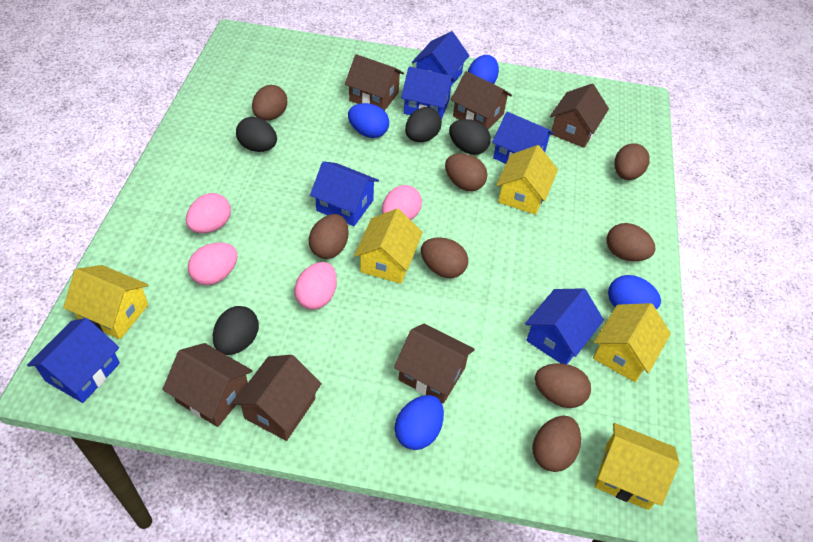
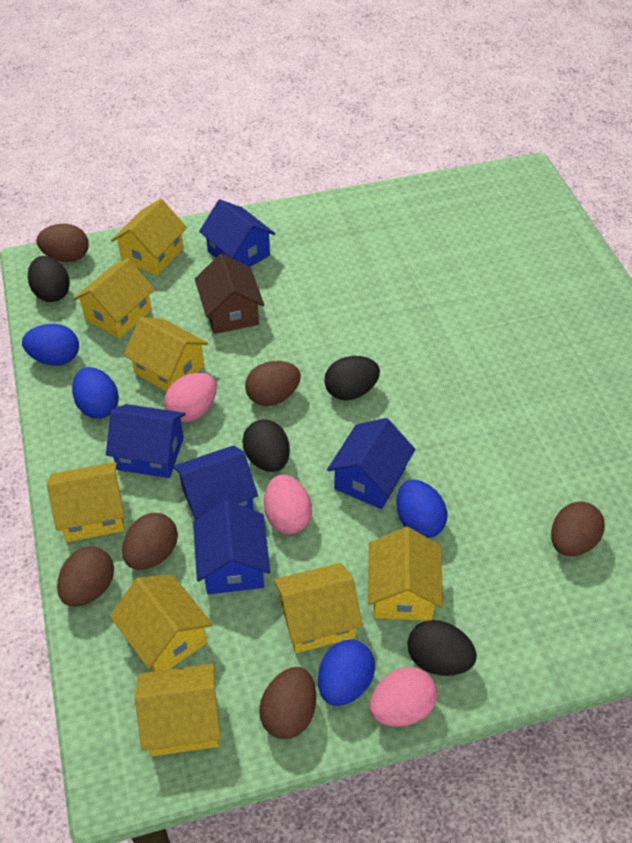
blue house: 6 -> 5
brown egg: 8 -> 6
brown house: 6 -> 1
pink egg: 4 -> 3
yellow house: 5 -> 8

